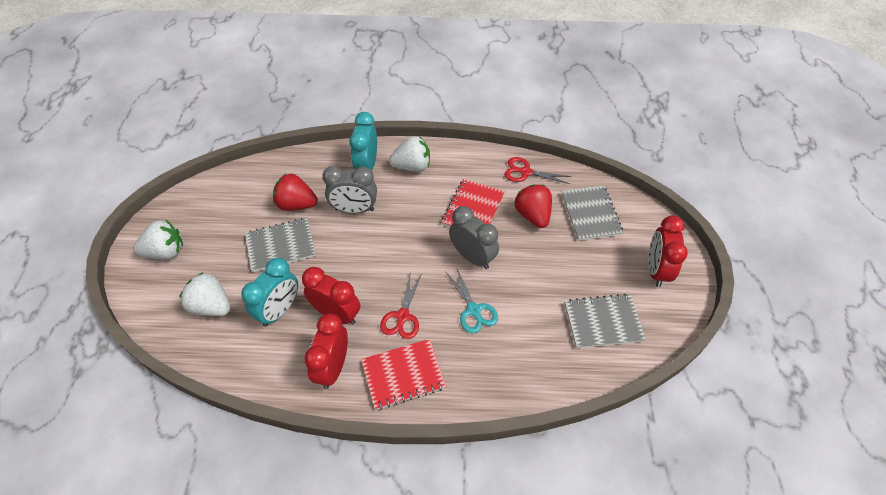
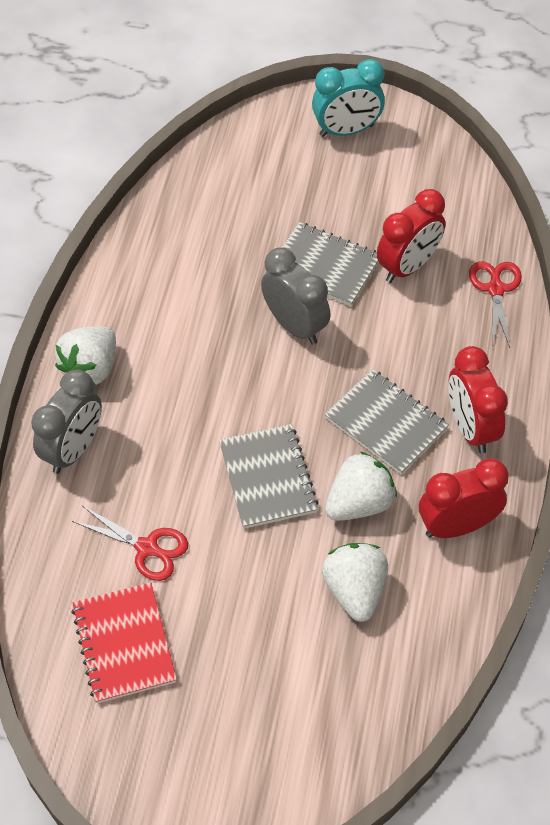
red notebook: 2 -> 1
red strawberry: 2 -> 0
turquoise clock: 2 -> 1
turquoise scissors: 1 -> 0

